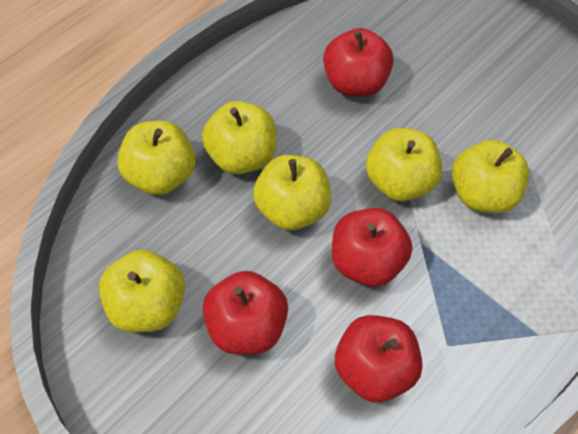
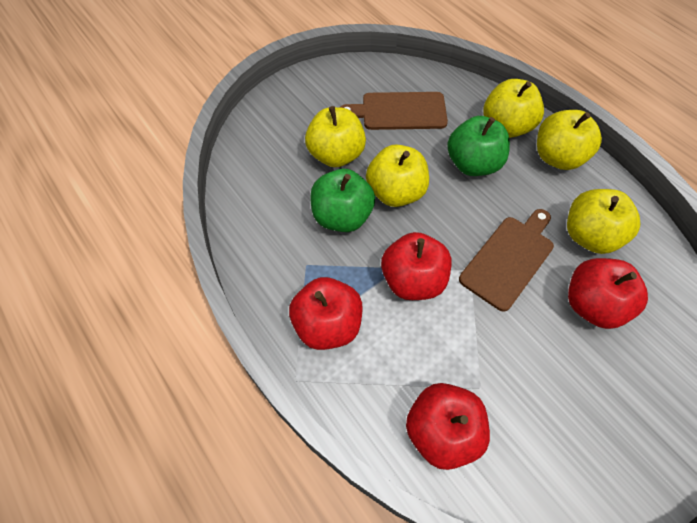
brown cutting board: 0 -> 2
green apple: 0 -> 2
yellow apple: 6 -> 5

